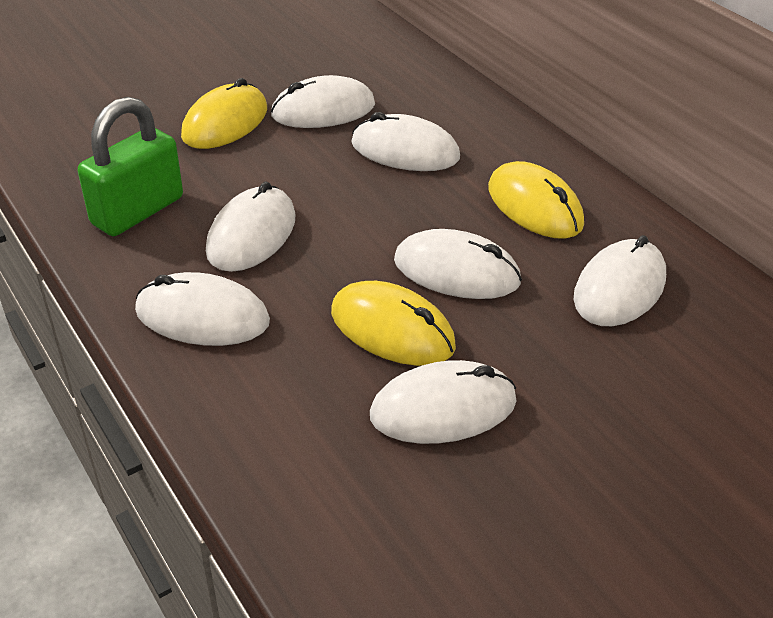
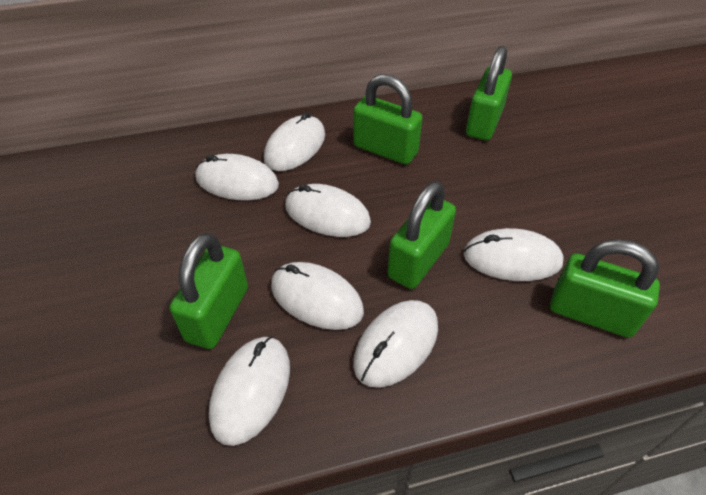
green padlock: 1 -> 5
yellow mouse: 3 -> 0

